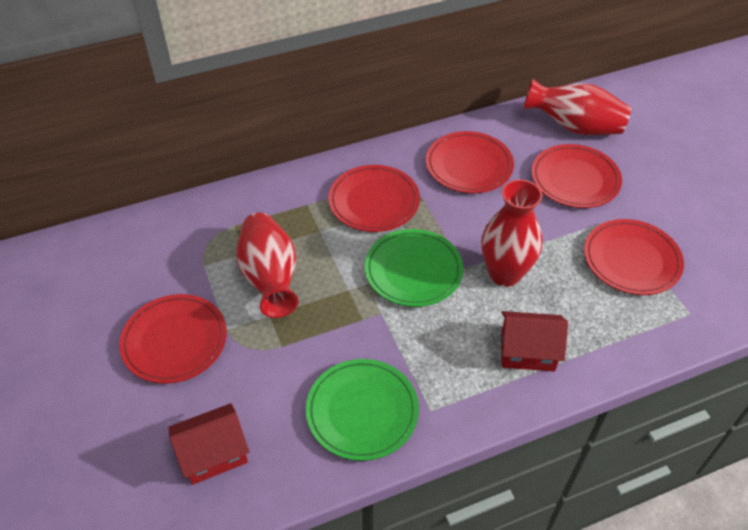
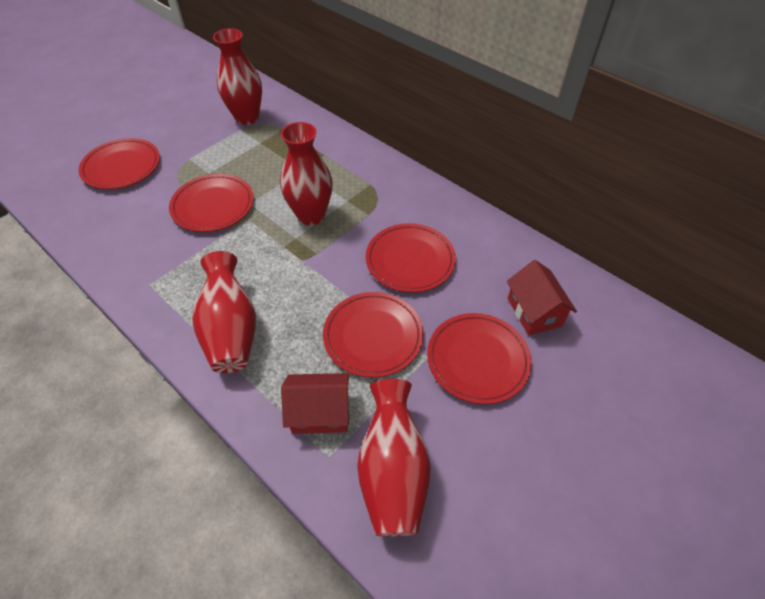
green plate: 2 -> 0
red vase: 3 -> 4

